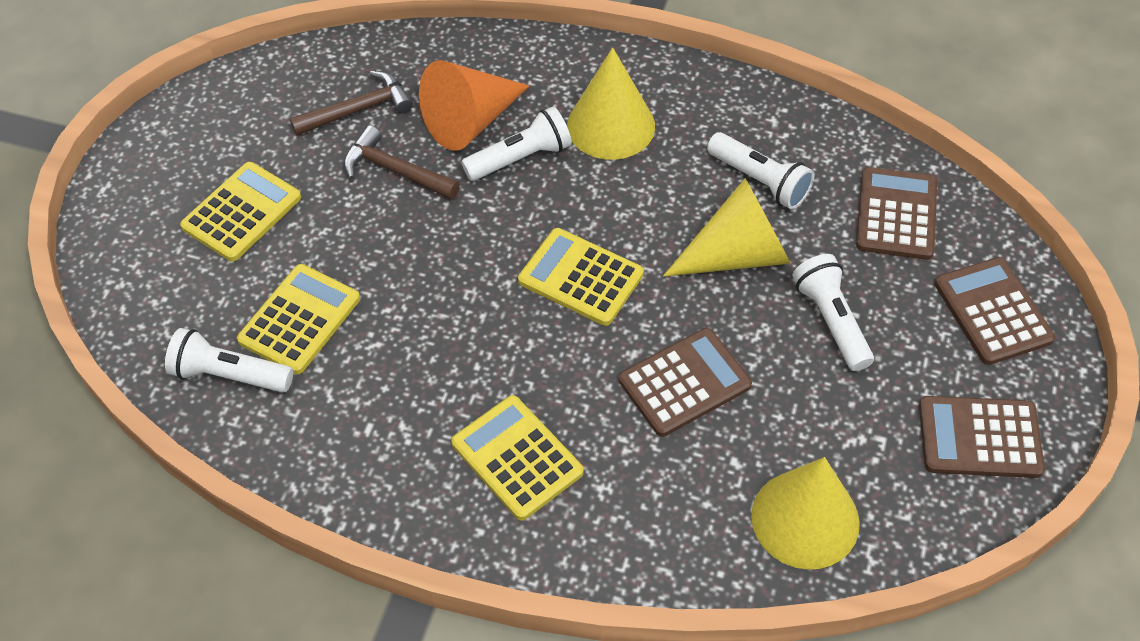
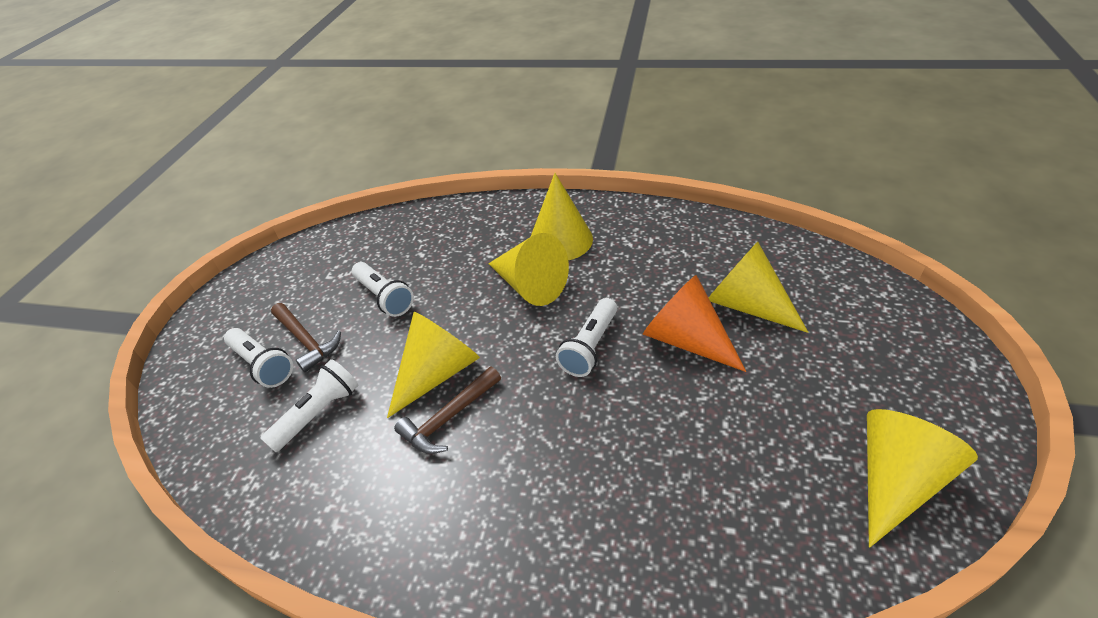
brown calculator: 4 -> 0
yellow calculator: 4 -> 0
yellow cone: 3 -> 5

